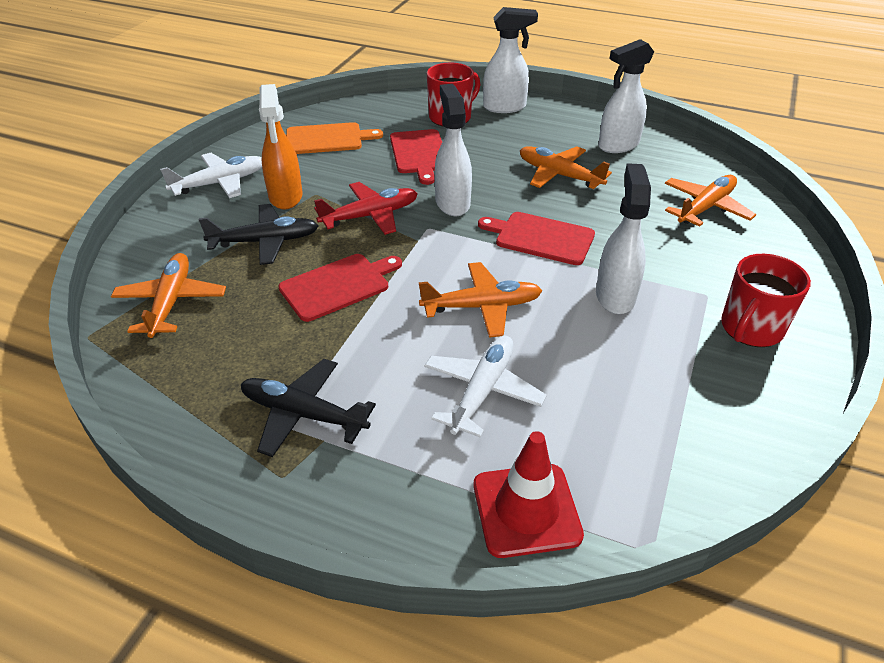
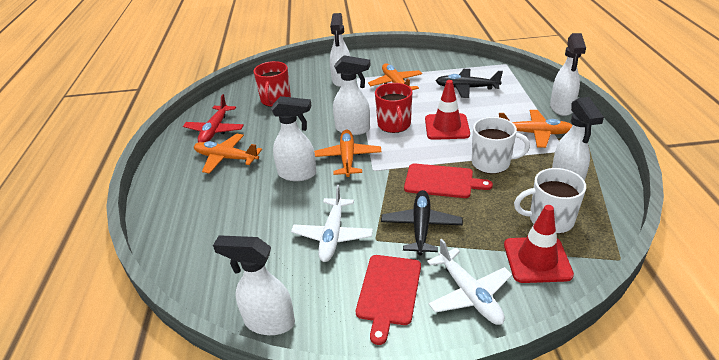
orange cutting board: 1 -> 0
orange spray bottle: 1 -> 0
red cutting board: 3 -> 2
red traffic cone: 1 -> 2
white mug: 0 -> 2
white spray bottle: 4 -> 6

